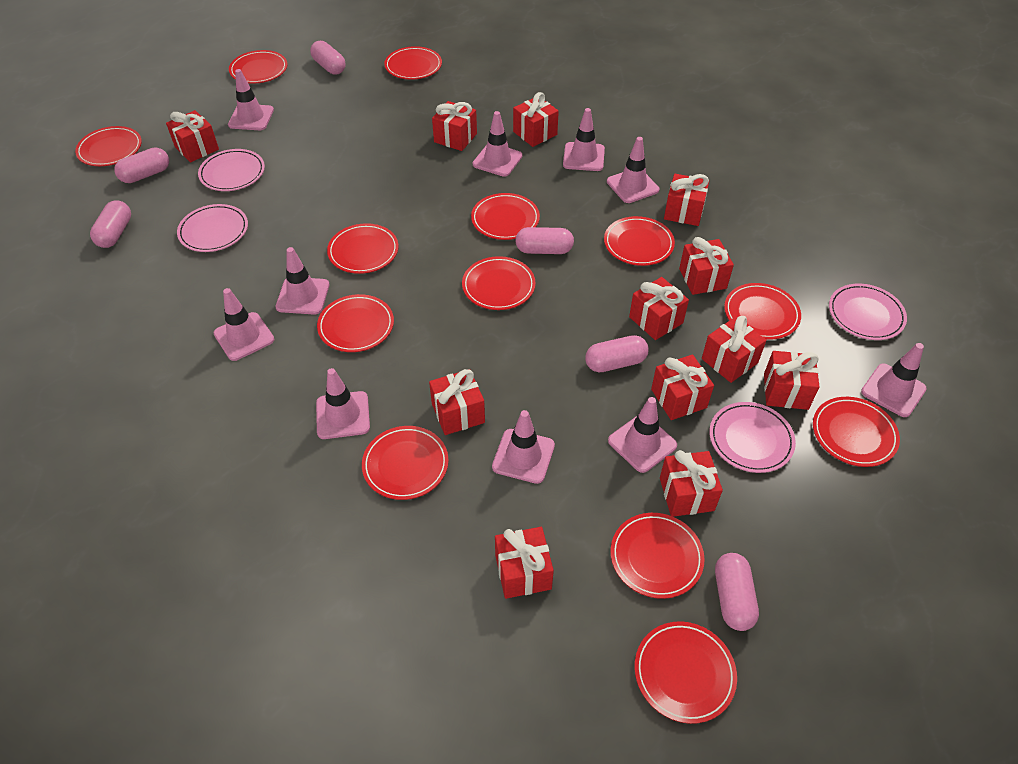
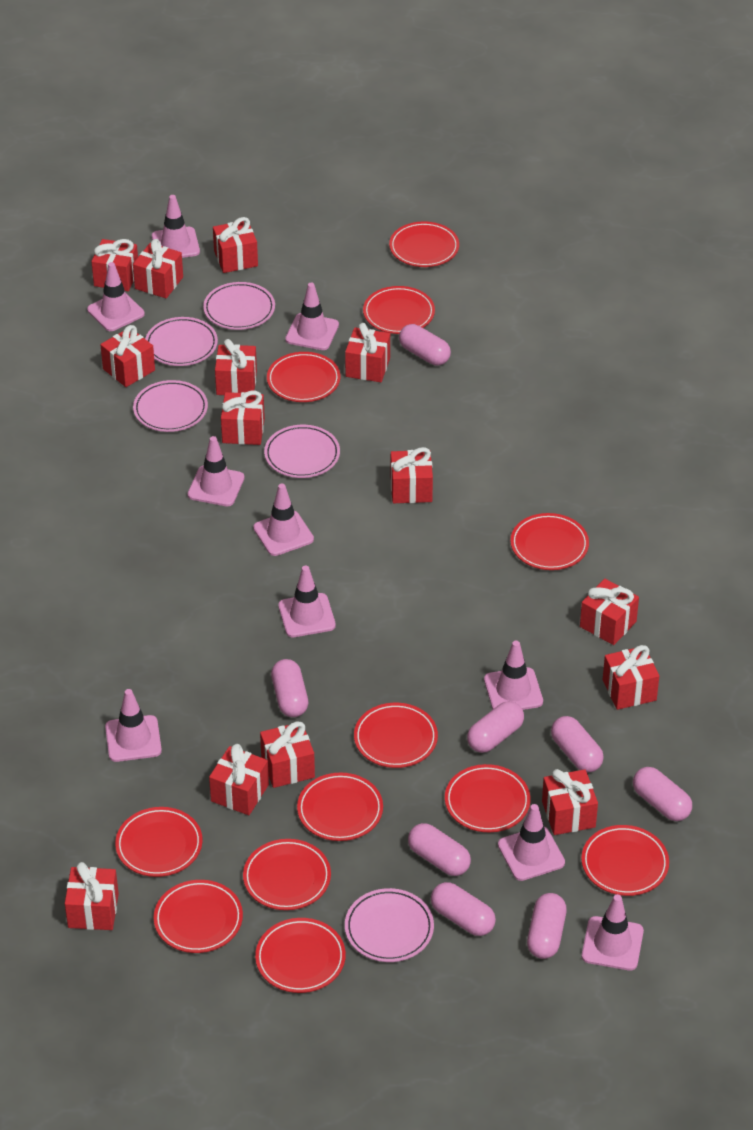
pink capsule: 6 -> 8
pink plate: 4 -> 5
red gift: 12 -> 14
red plate: 13 -> 12

